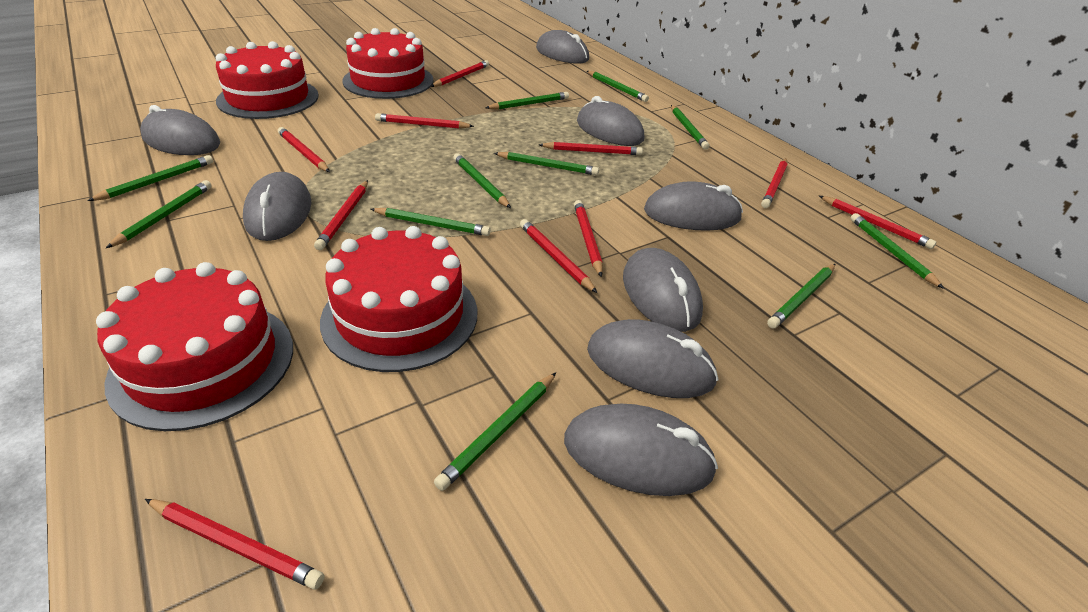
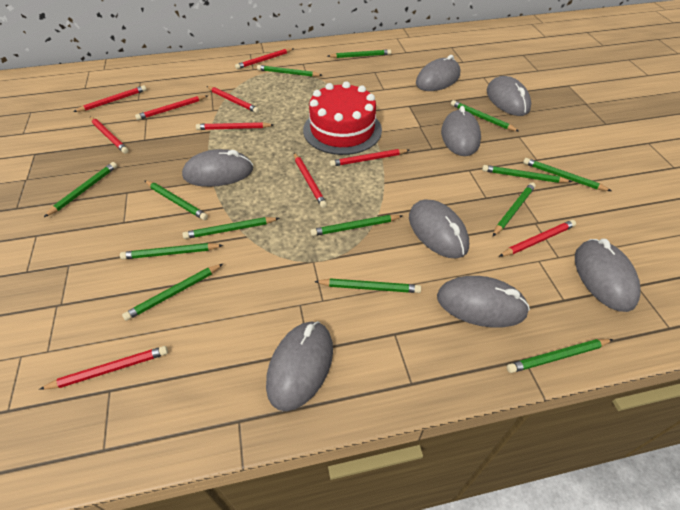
green pencil: 11 -> 14
red cake: 4 -> 1

